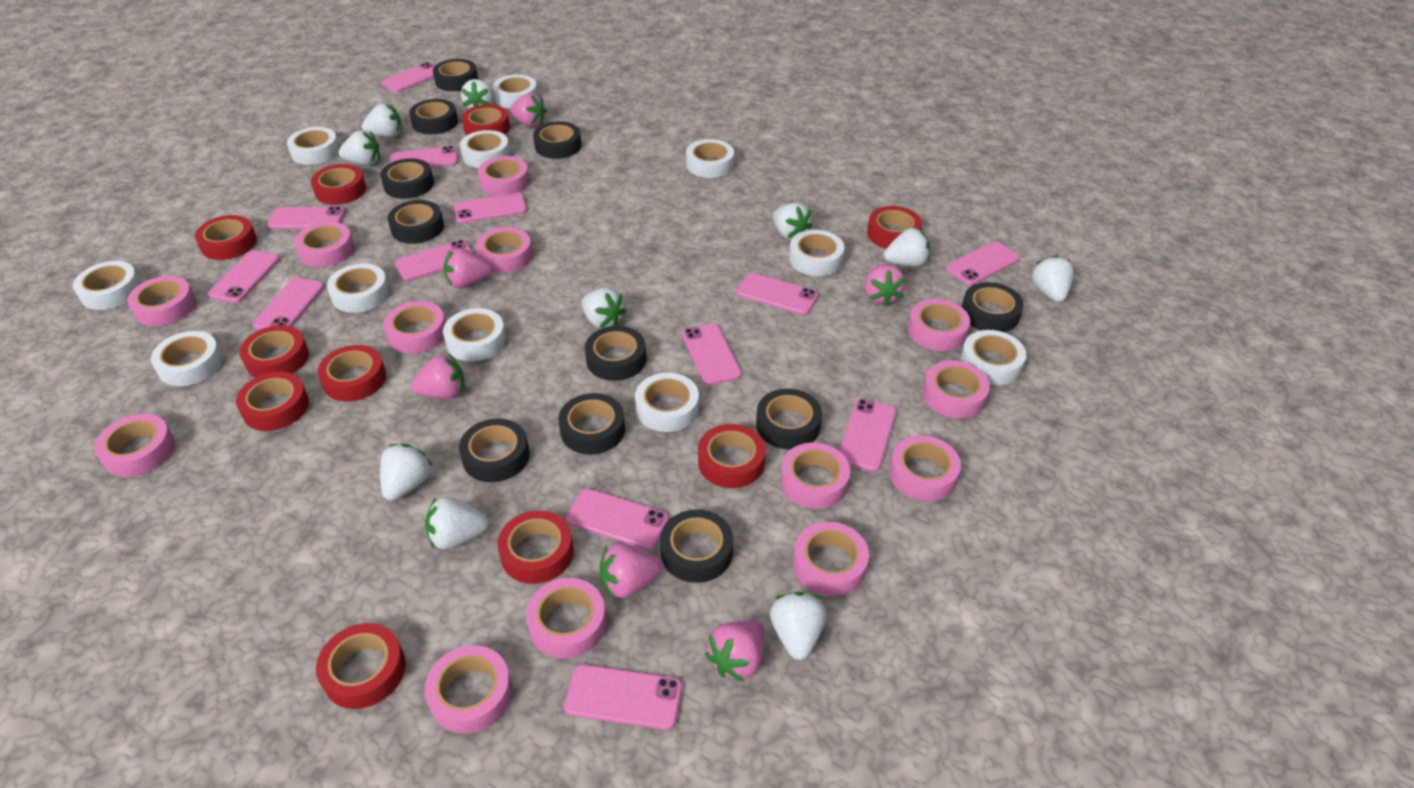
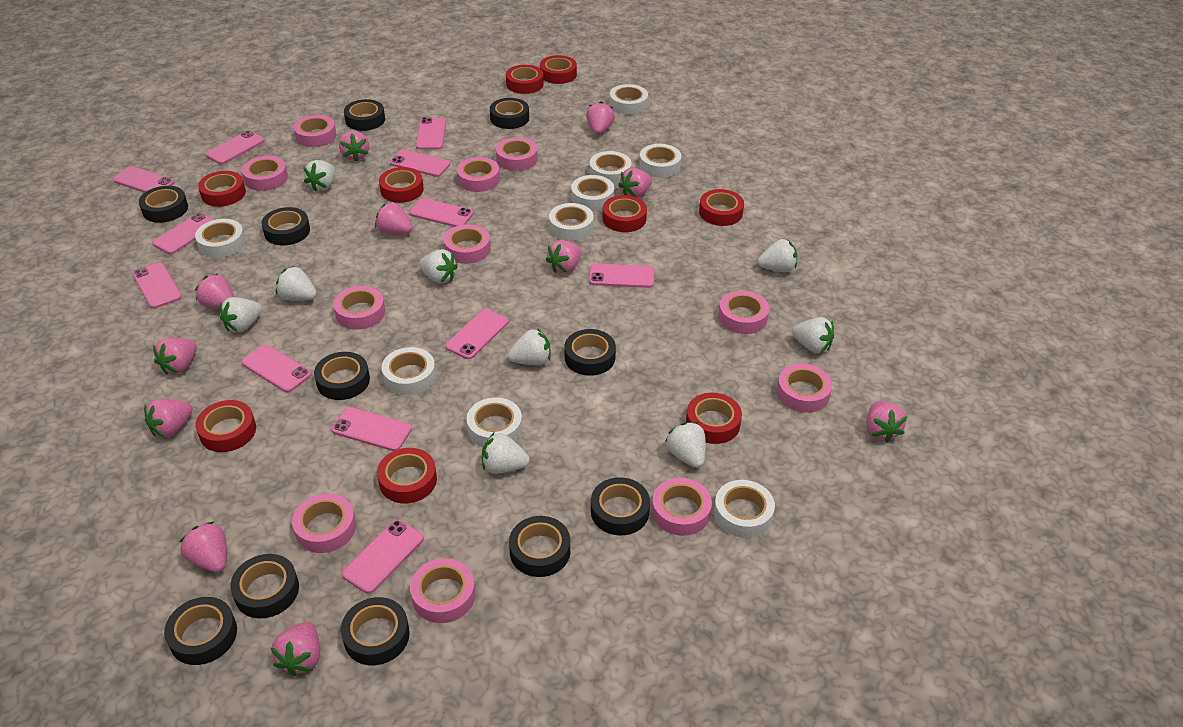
pink phone: 13 -> 12
pink strawberry: 6 -> 11
pink tape: 13 -> 11
red tape: 10 -> 9
white strawberry: 10 -> 9
white tape: 11 -> 9

